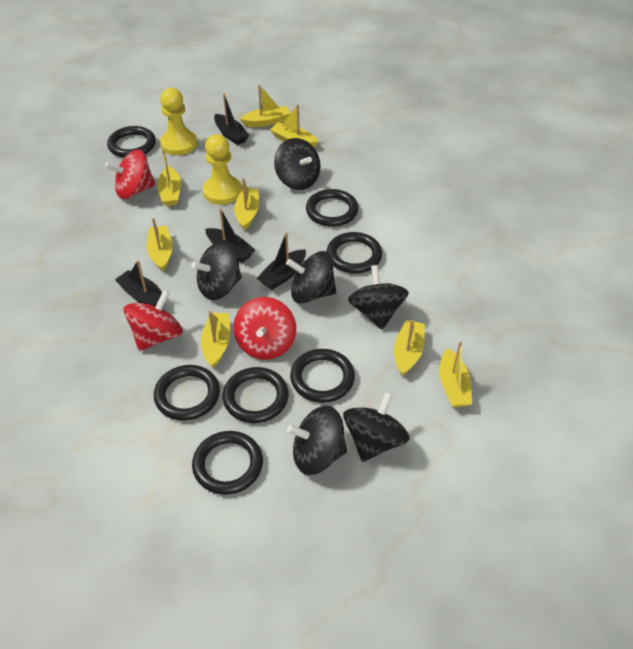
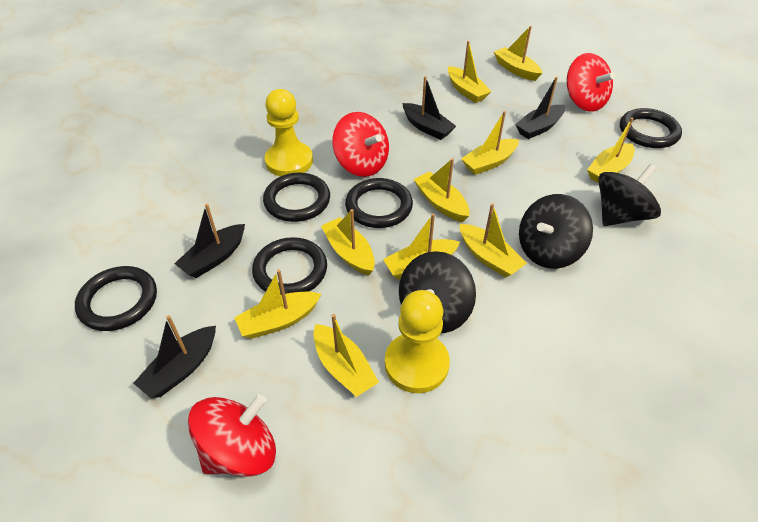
black ring: 7 -> 5
black spinning top: 6 -> 3
yellow boat: 8 -> 10

